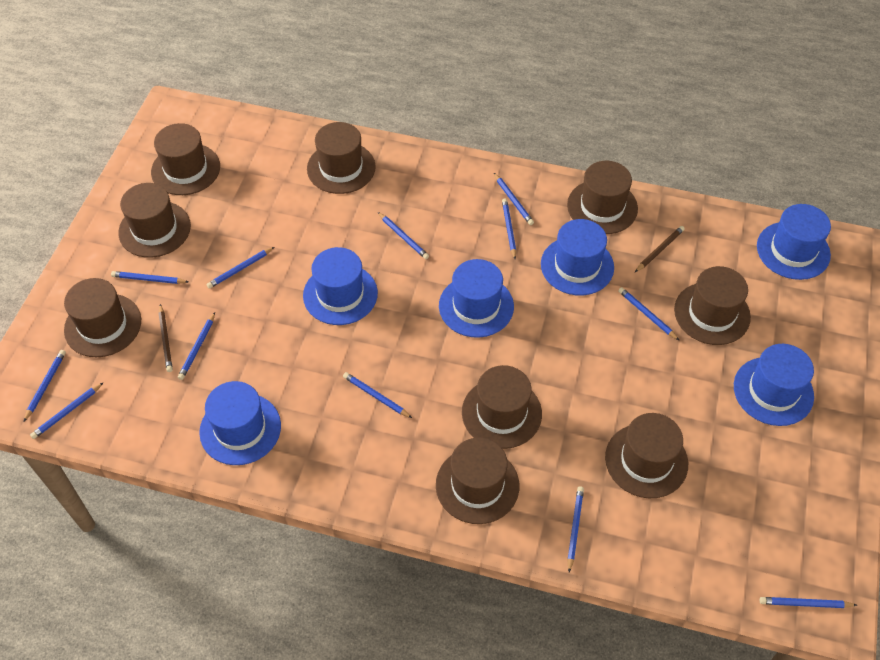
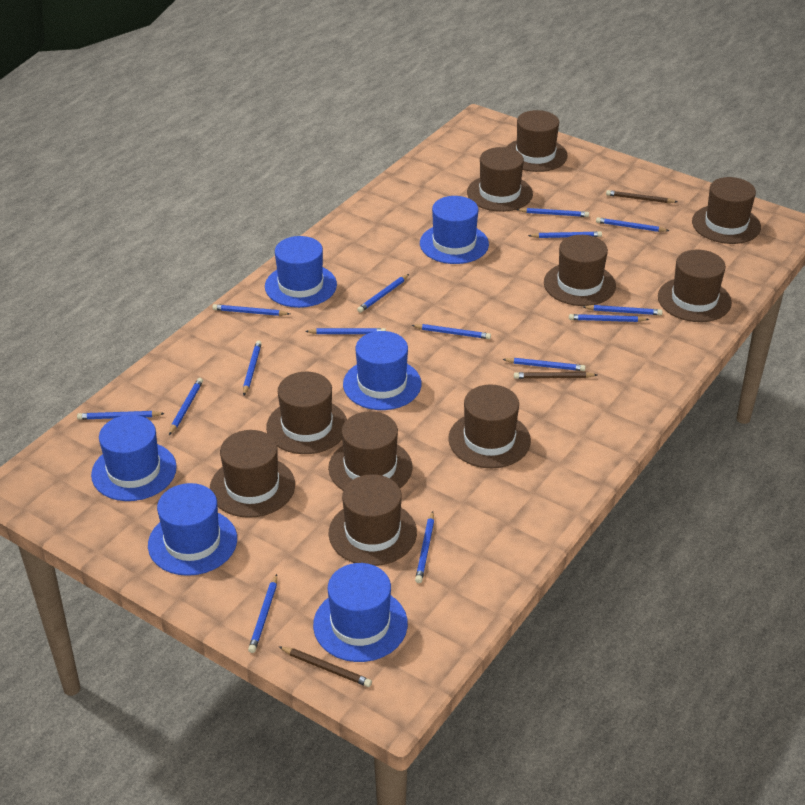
blue pencil: 12 -> 15
brown hat: 9 -> 10
brown pencil: 2 -> 3

